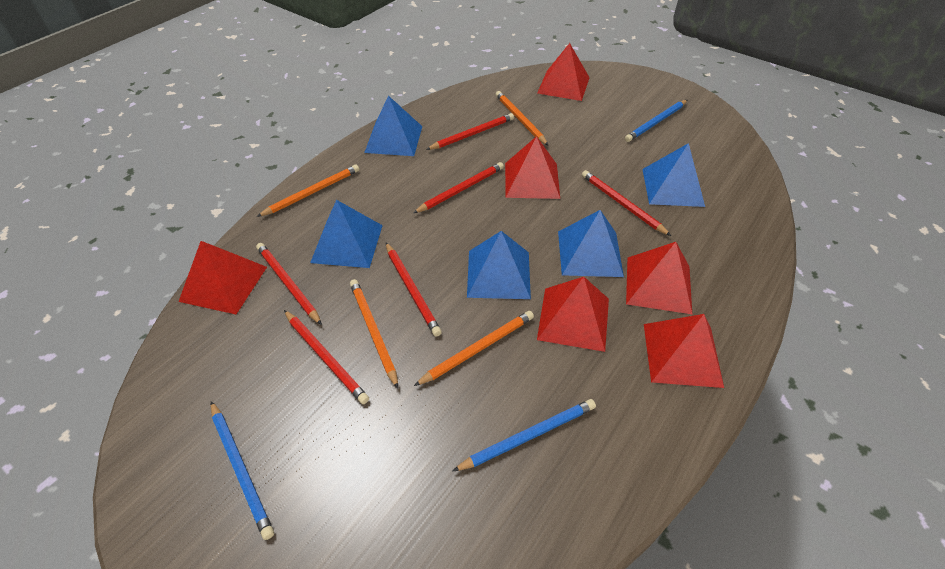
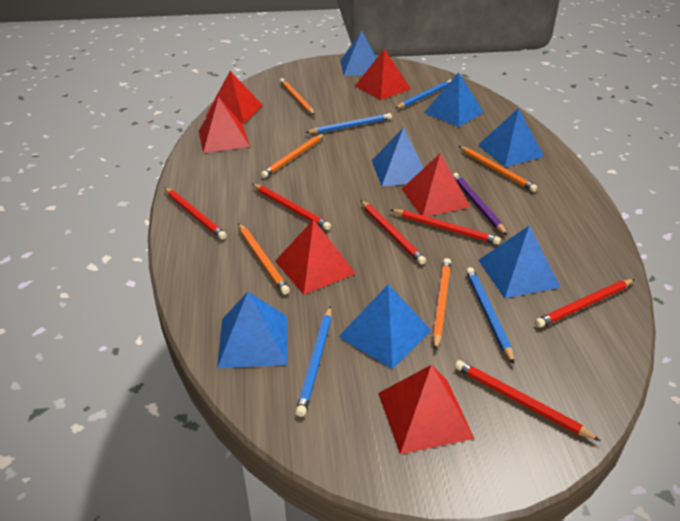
blue pencil: 3 -> 4
blue pyramid: 5 -> 7
orange pencil: 4 -> 5
purple pencil: 0 -> 1

